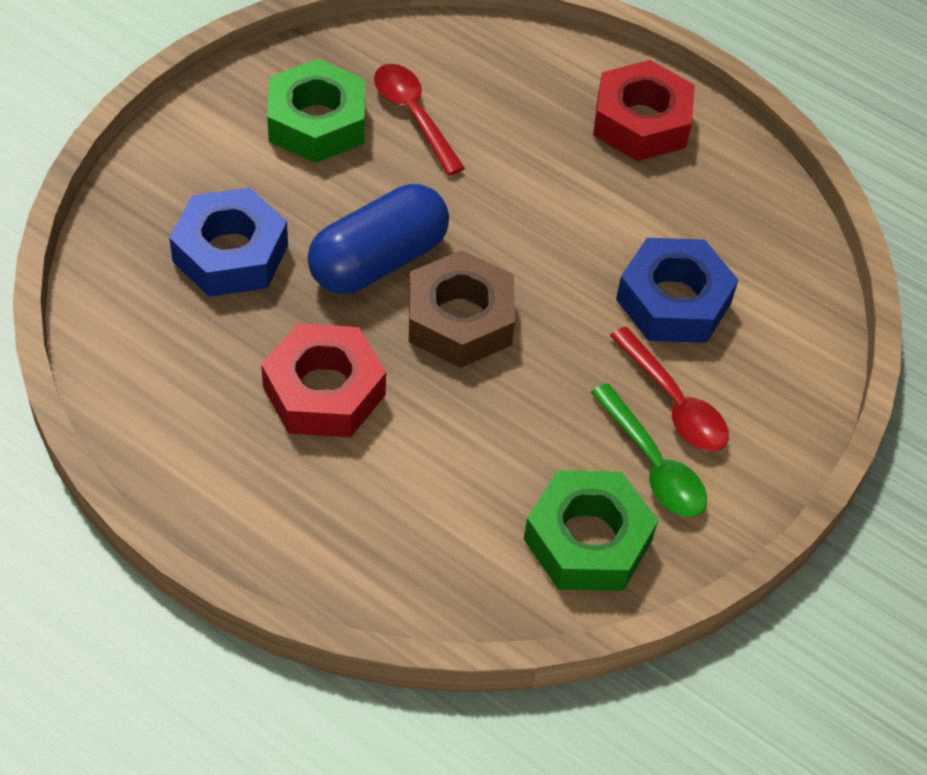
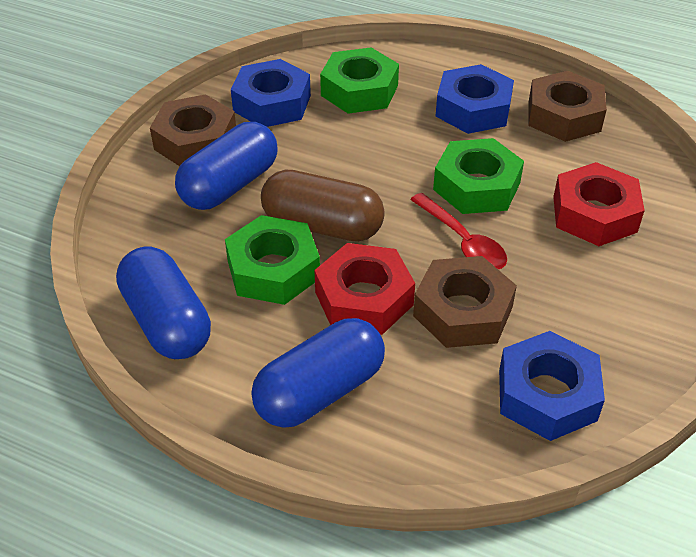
blue capsule: 1 -> 3
blue nut: 2 -> 3
brown capsule: 0 -> 1
brown nut: 1 -> 3
green nut: 2 -> 3
green spoon: 1 -> 0
red spoon: 2 -> 1

